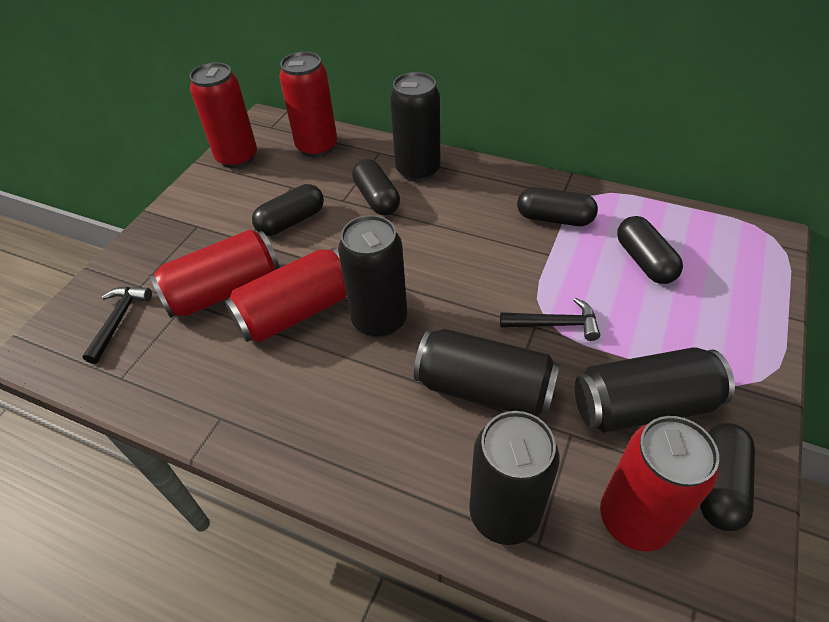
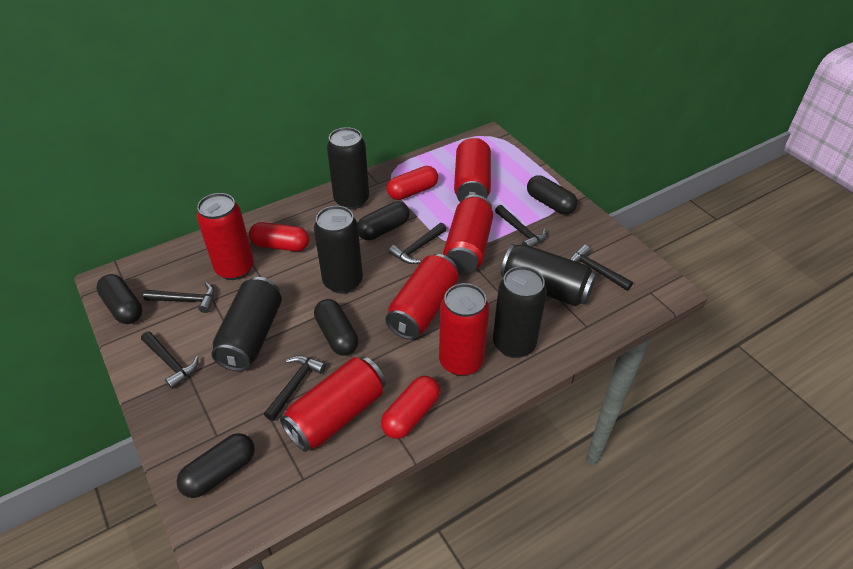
black hammer: 2 -> 6
red can: 5 -> 6
red capsule: 0 -> 3

